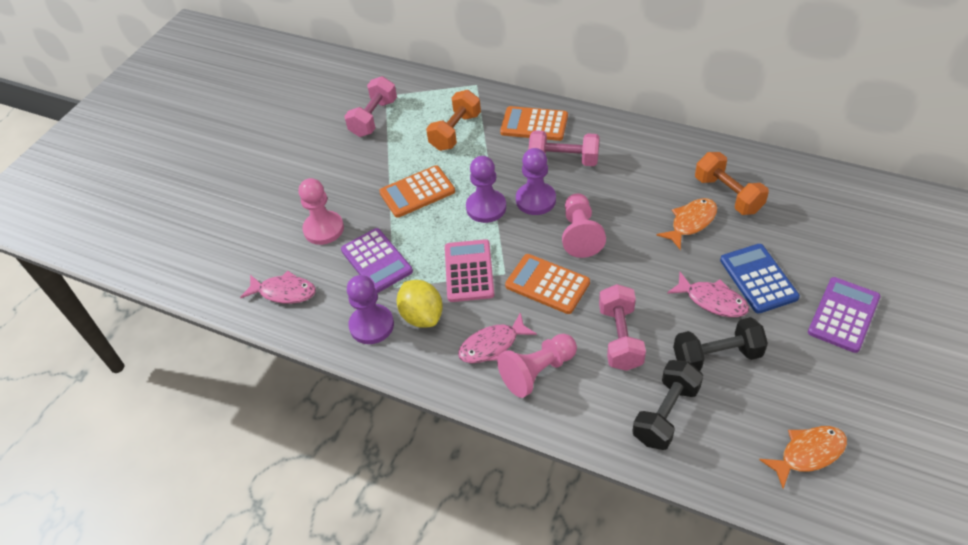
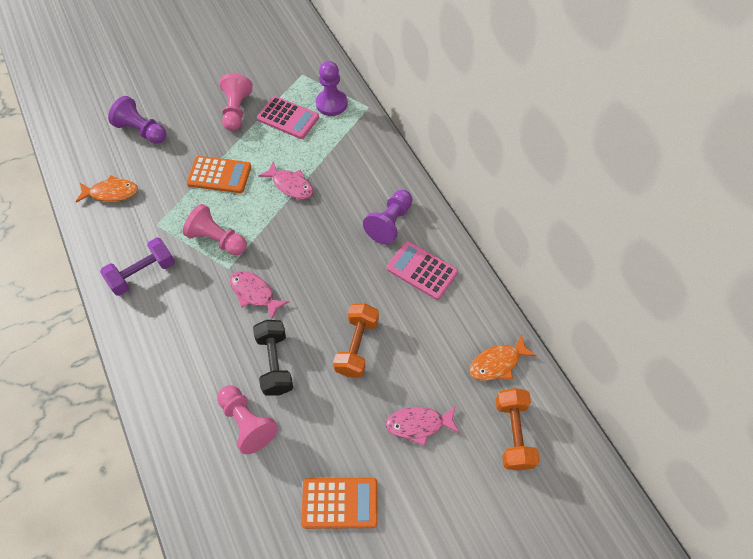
black dumbbell: 2 -> 1
blue calculator: 1 -> 0
orange calculator: 3 -> 2
pink calculator: 1 -> 2
pink dumbbell: 3 -> 0
purple calculator: 2 -> 0
purple dumbbell: 0 -> 1
yellow lemon: 1 -> 0

